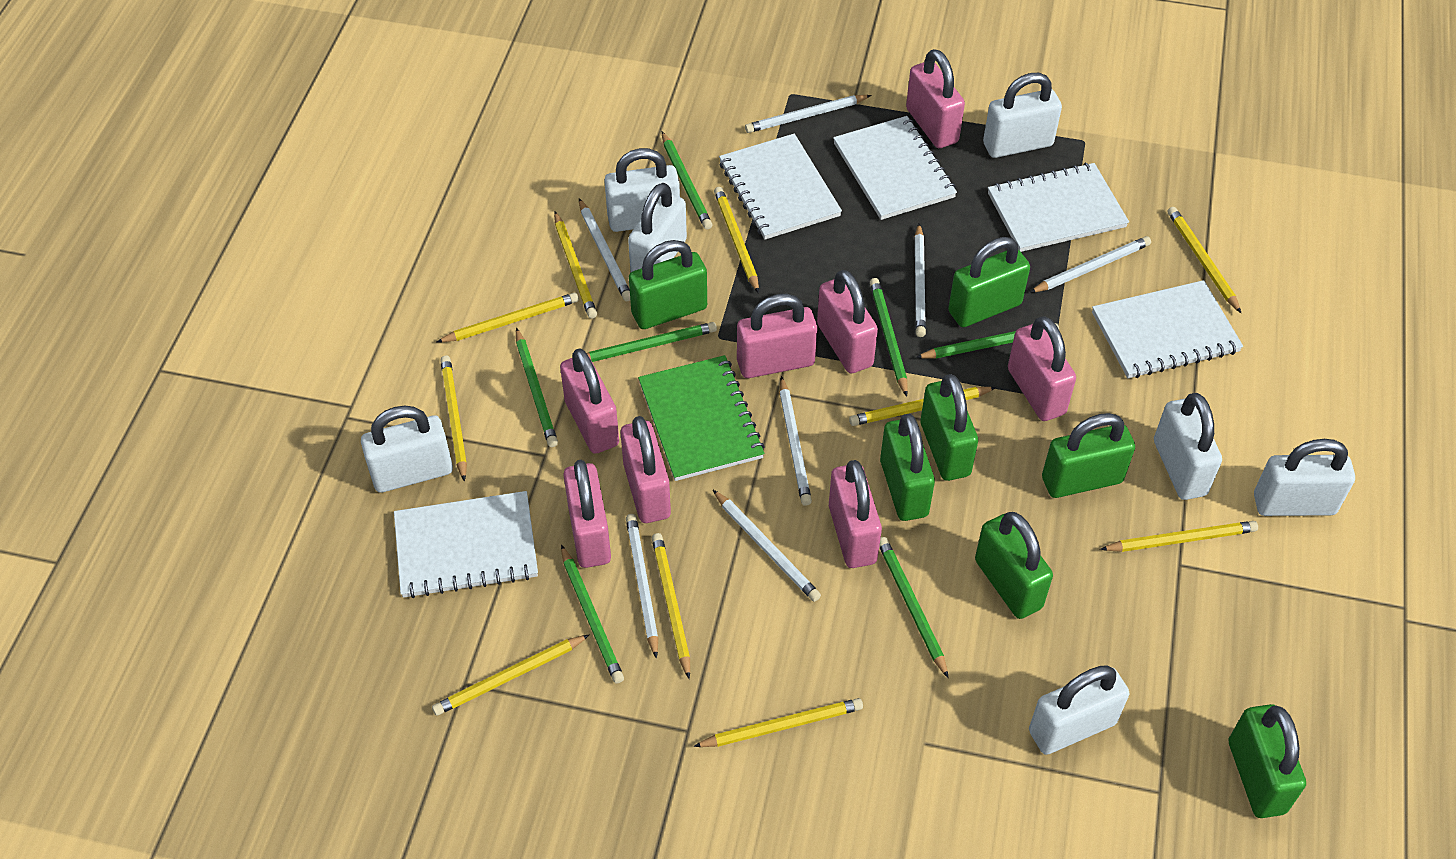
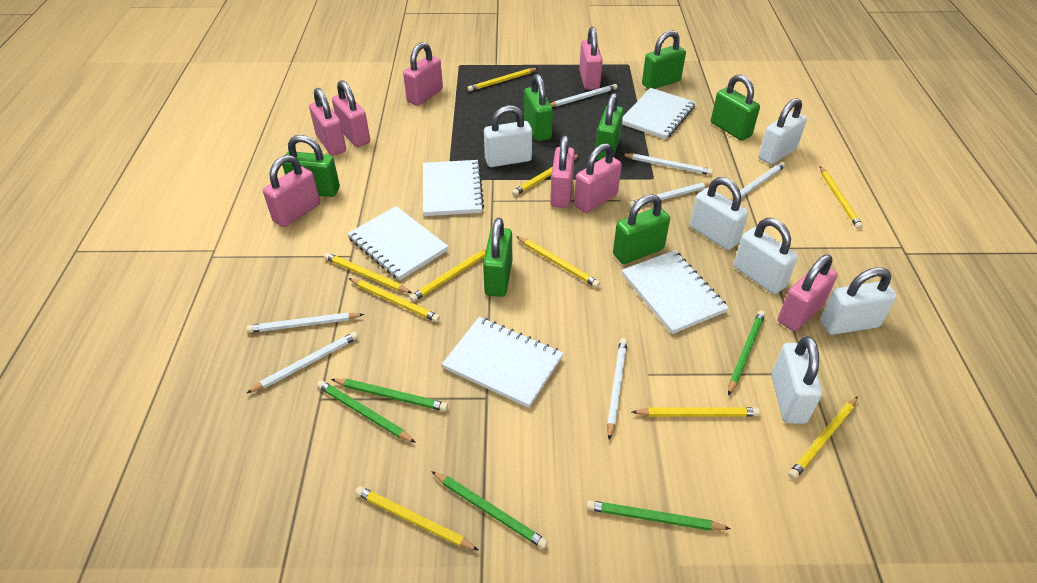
green notebook: 1 -> 0
green pencil: 7 -> 5
white padlock: 7 -> 6

